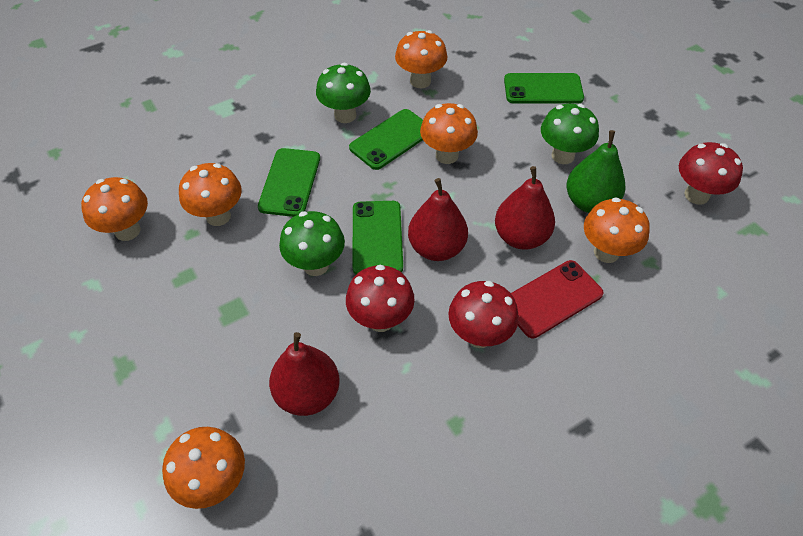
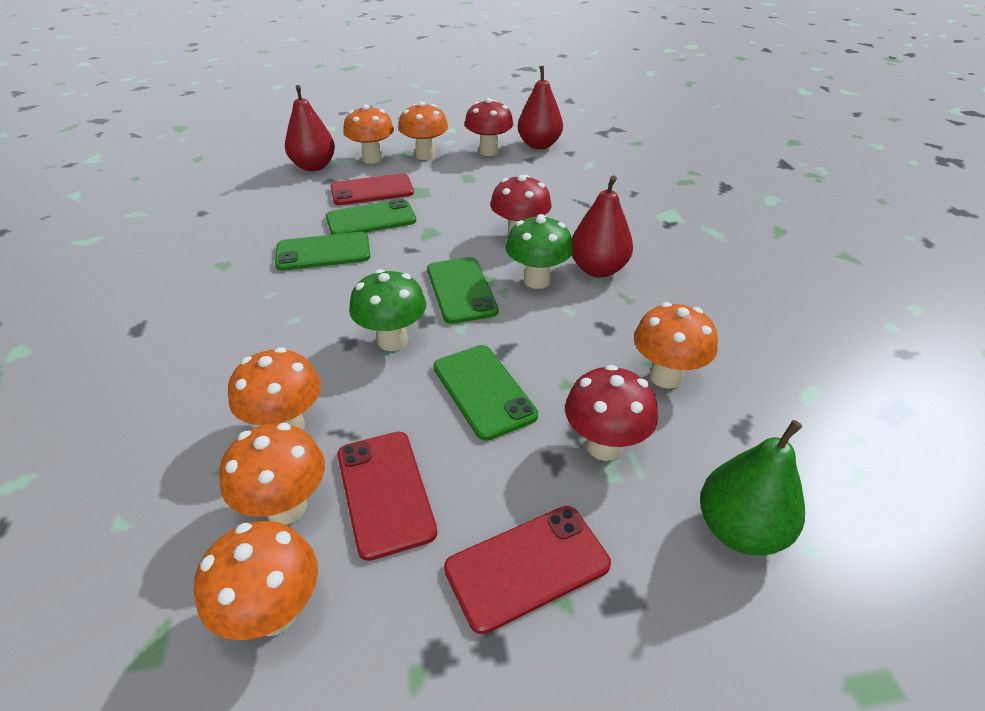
green mushroom: 3 -> 2
red phone: 1 -> 3

